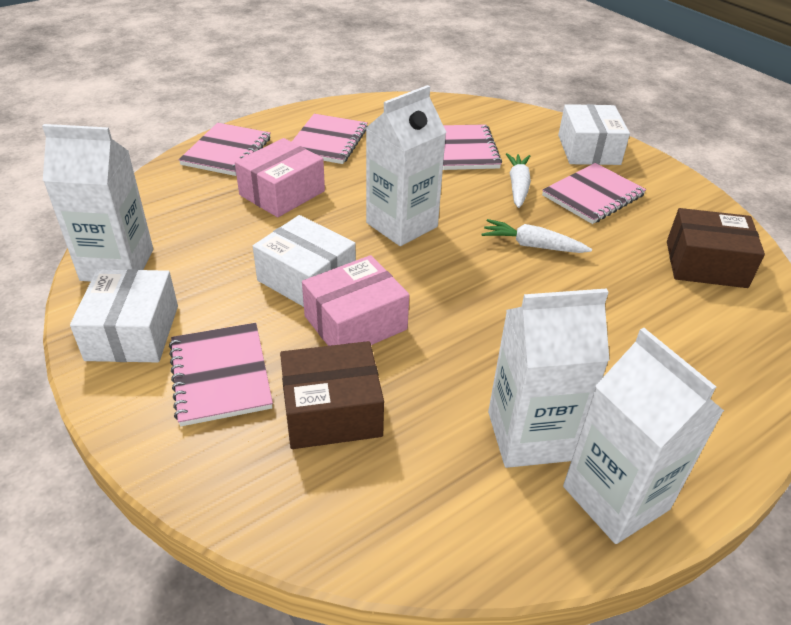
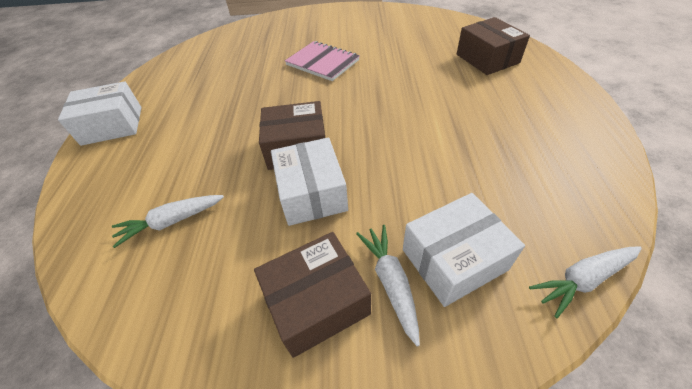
brown box: 2 -> 3
pink box: 2 -> 0
pink notebook: 5 -> 1
white carrot: 2 -> 3
white carton: 4 -> 0

